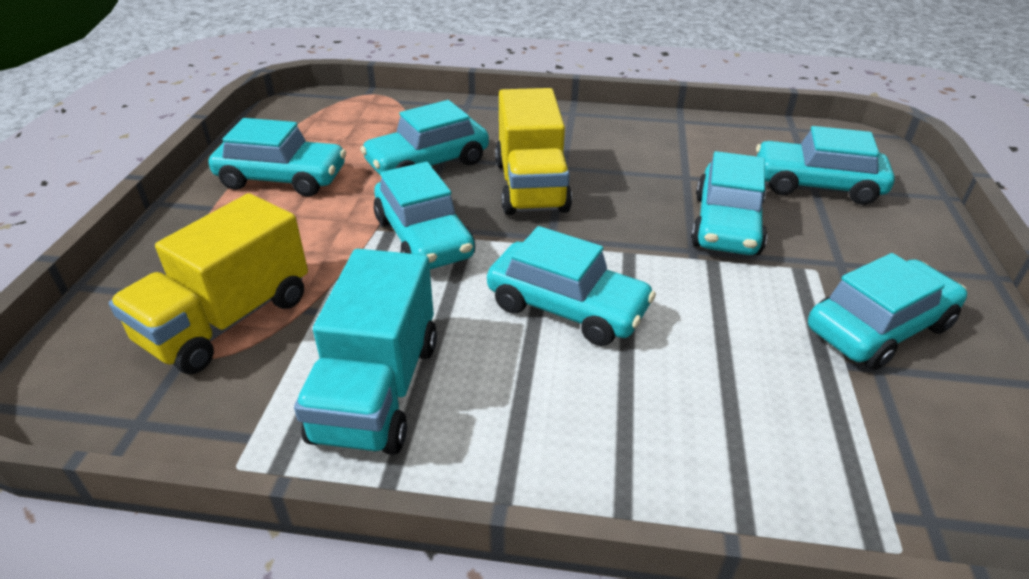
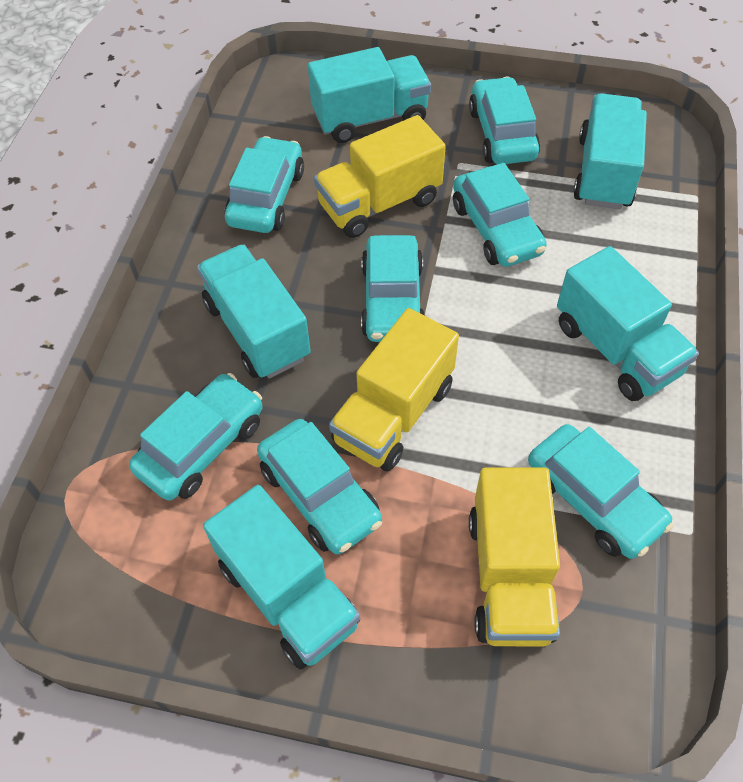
turquoise truck: 1 -> 5
yellow truck: 2 -> 3

